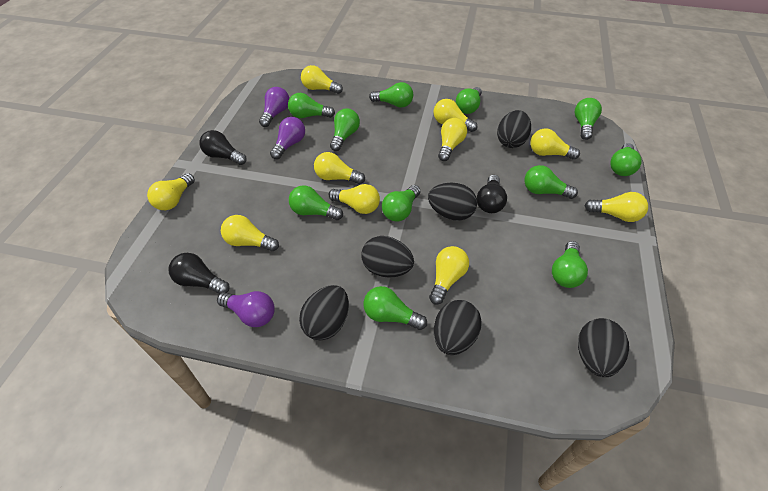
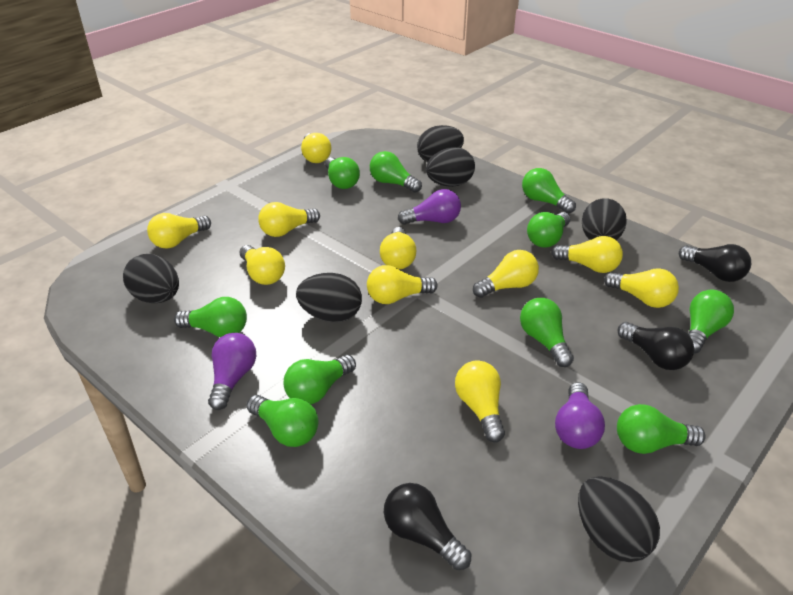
green light bulb: 11 -> 10

